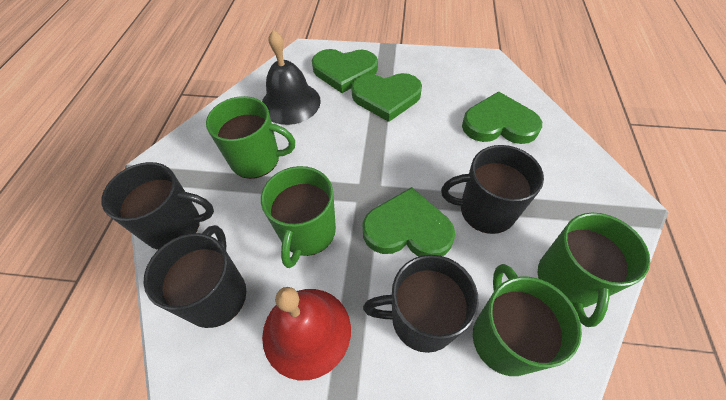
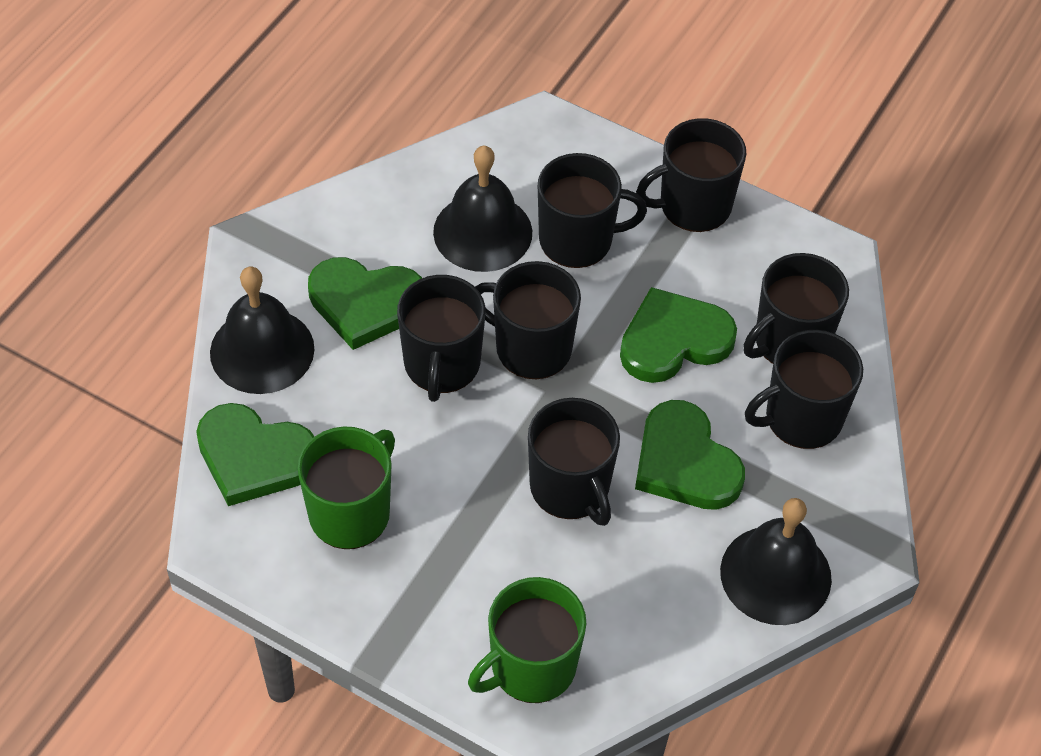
black bell: 1 -> 3
black mug: 4 -> 7
green mug: 4 -> 2
red bell: 1 -> 0

